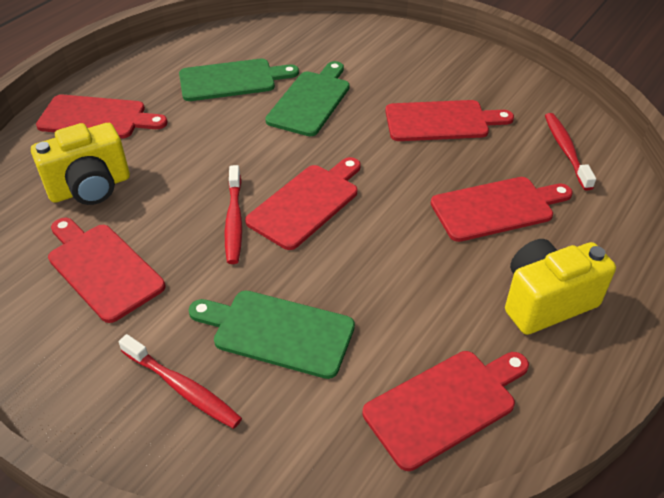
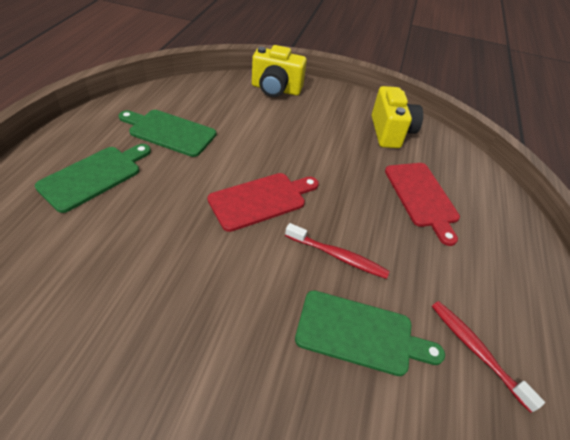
red cutting board: 6 -> 2
red toothbrush: 3 -> 2

